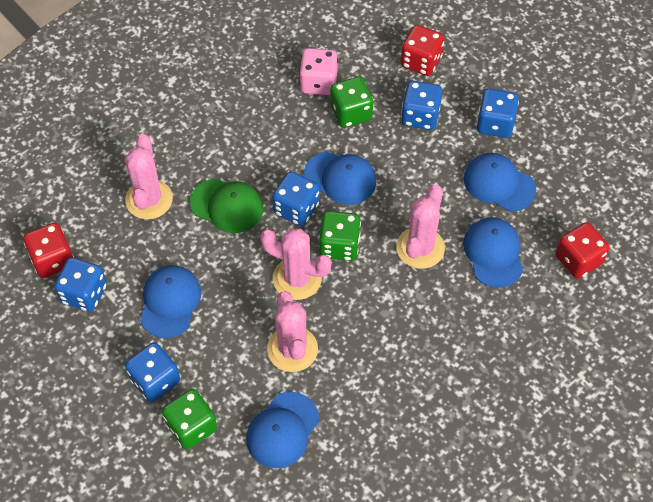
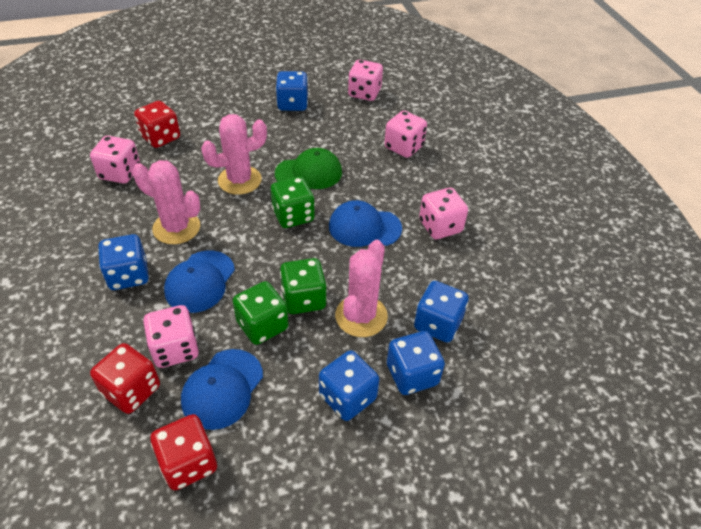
blue cap: 5 -> 3
pink cactus: 4 -> 3
pink dice: 1 -> 5

